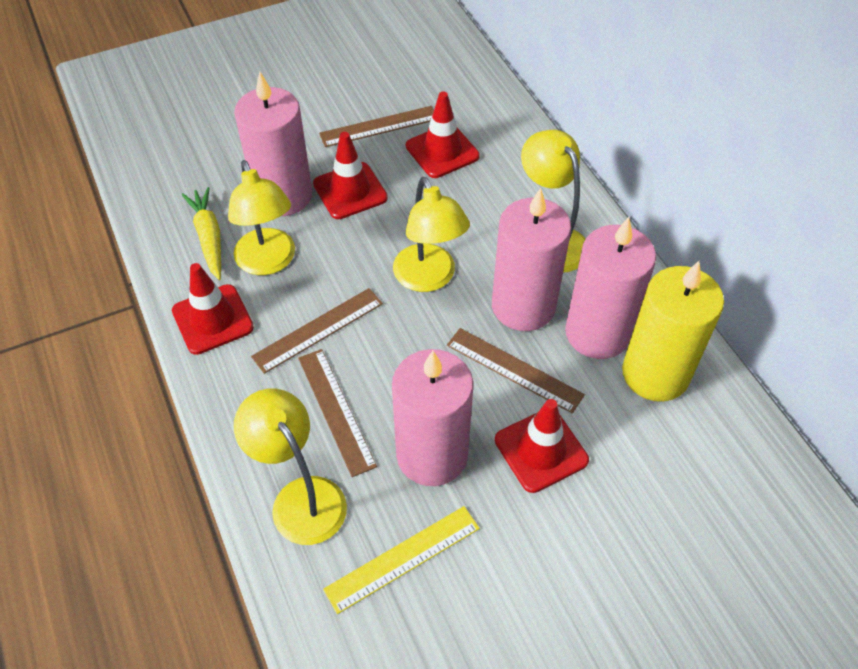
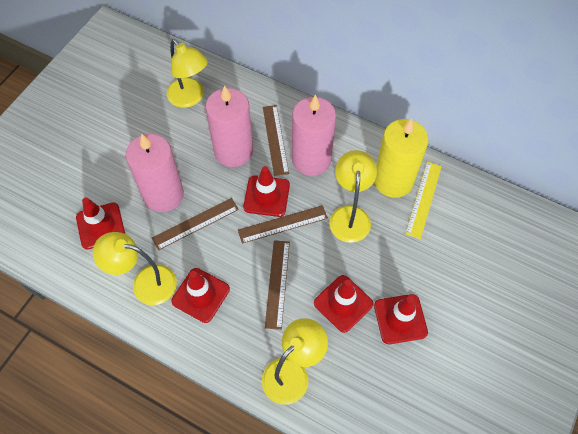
pink candle: 4 -> 3
red traffic cone: 4 -> 5
yellow carrot: 1 -> 0

